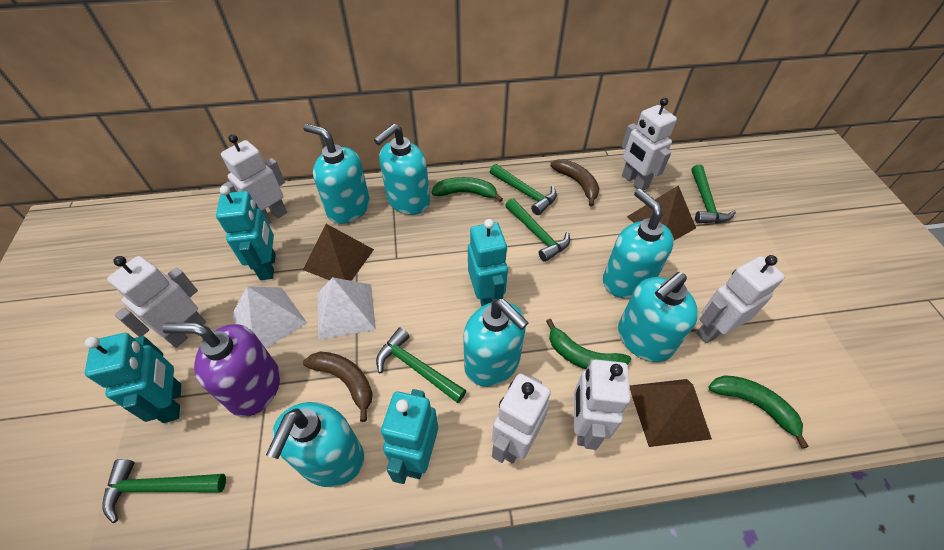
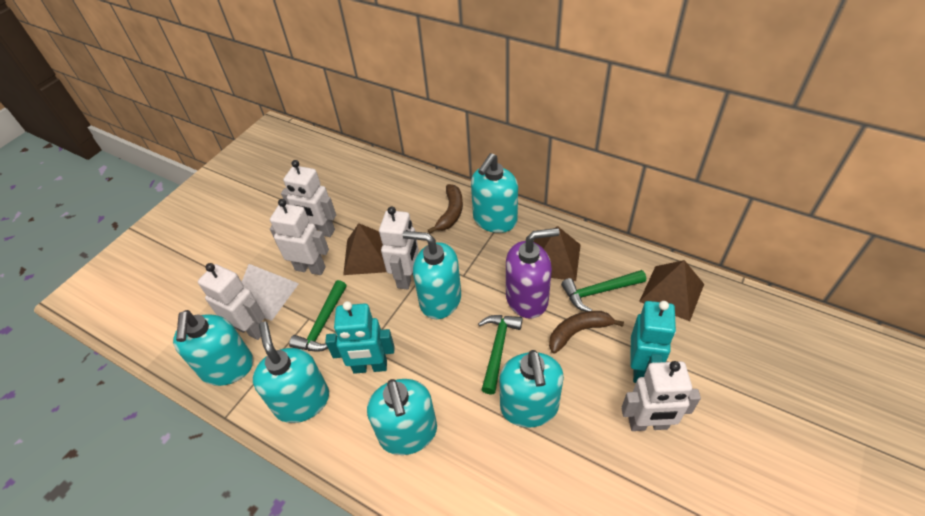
green banana: 3 -> 0
green hammer: 5 -> 3
turquoise robot: 4 -> 2
white pyramid: 2 -> 1
white robot: 6 -> 5

